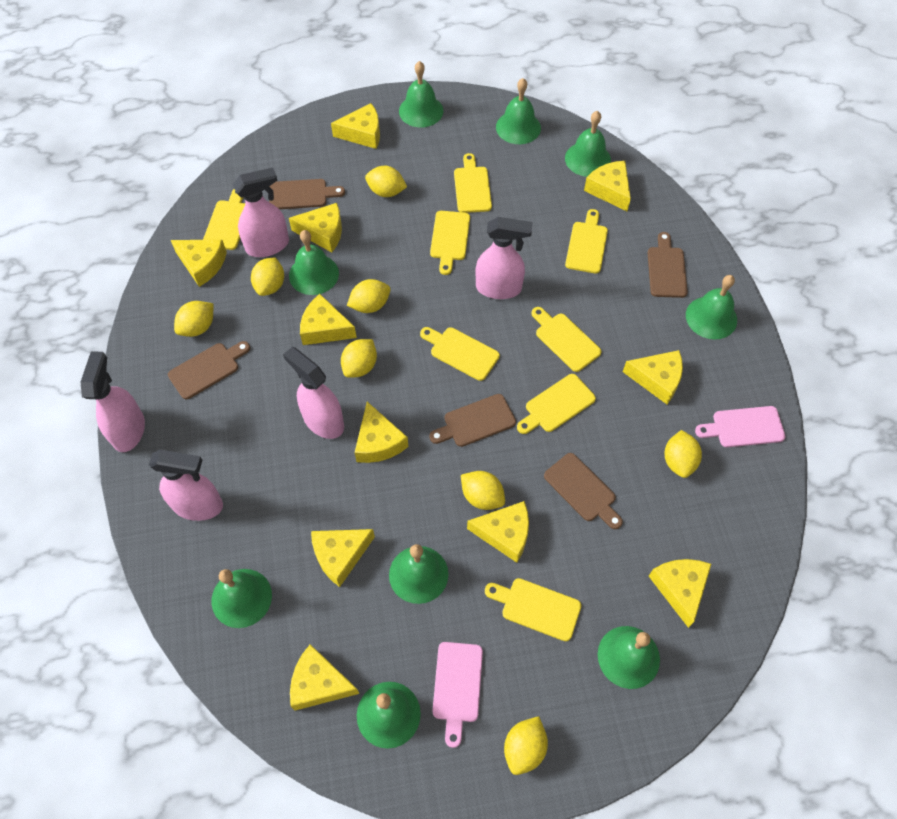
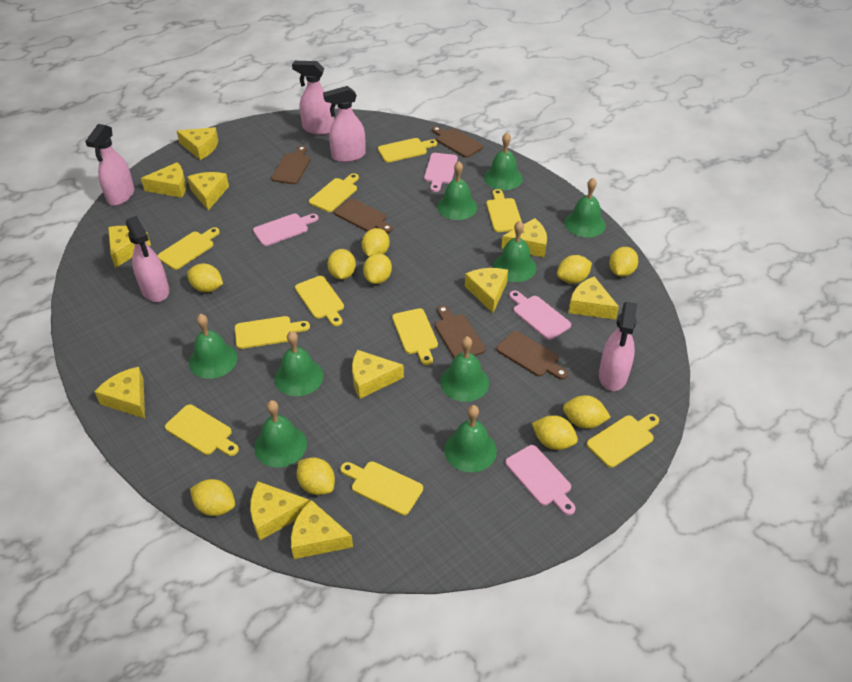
pink cutting board: 2 -> 4
yellow cutting board: 8 -> 10
yellow lemon: 8 -> 10

